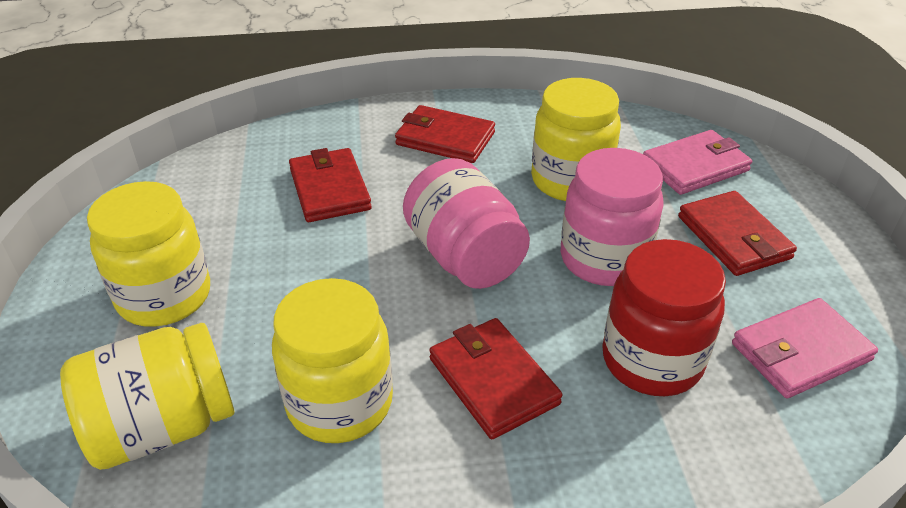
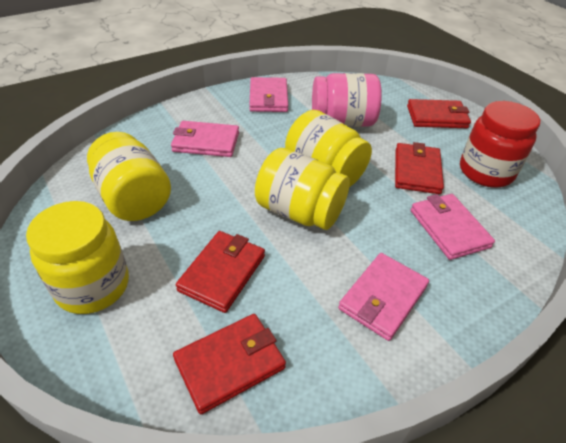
pink jar: 2 -> 1
pink wallet: 2 -> 4

